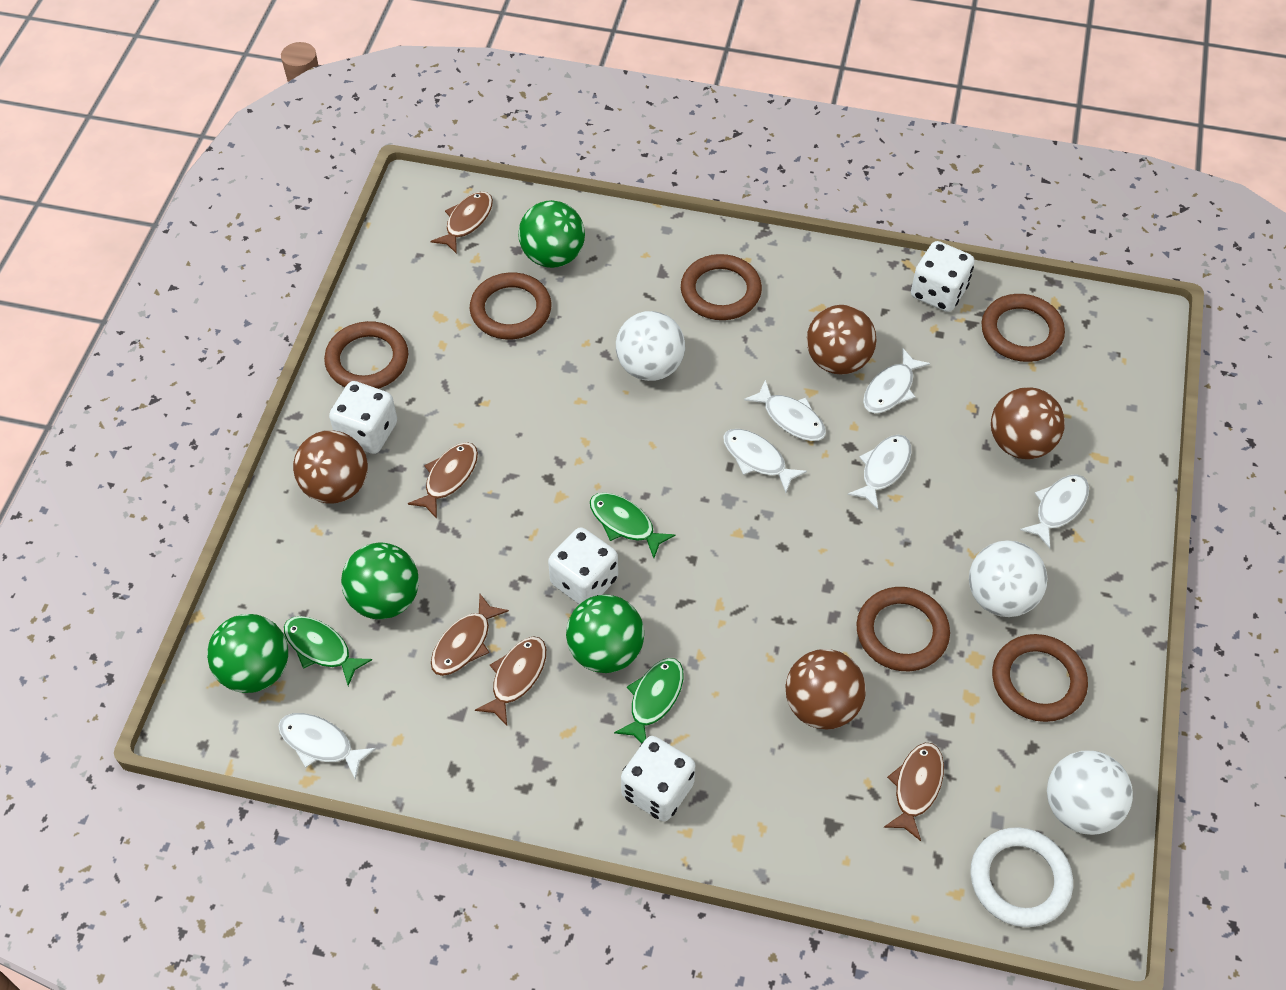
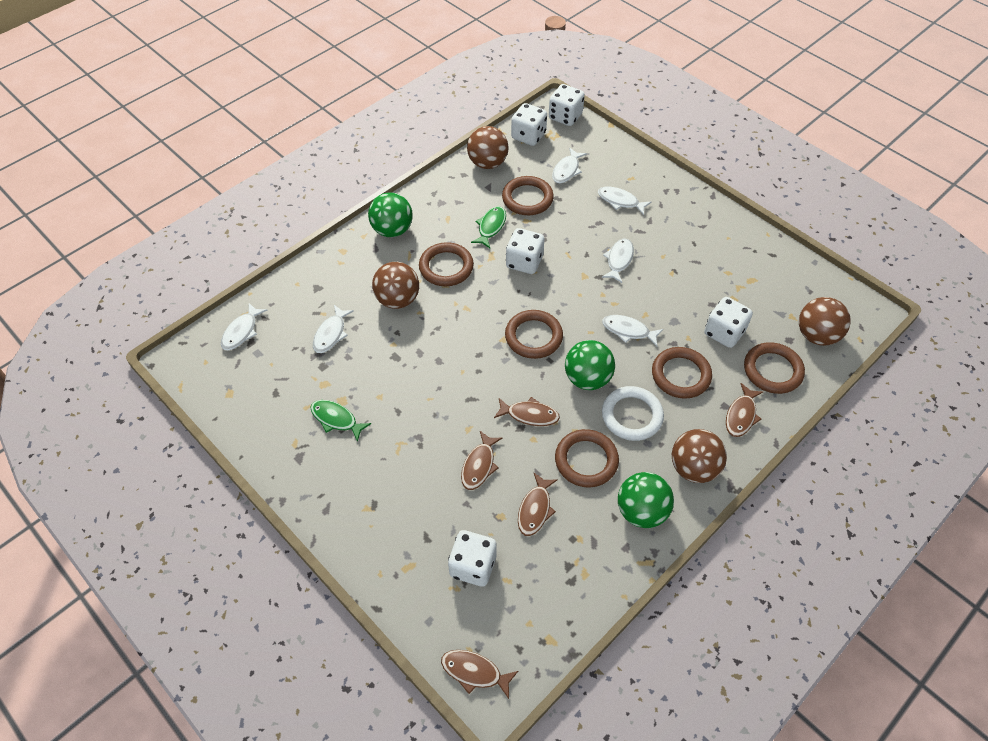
green ball: 4 -> 3
green fish: 3 -> 2
white ball: 3 -> 0
white dice: 4 -> 5

